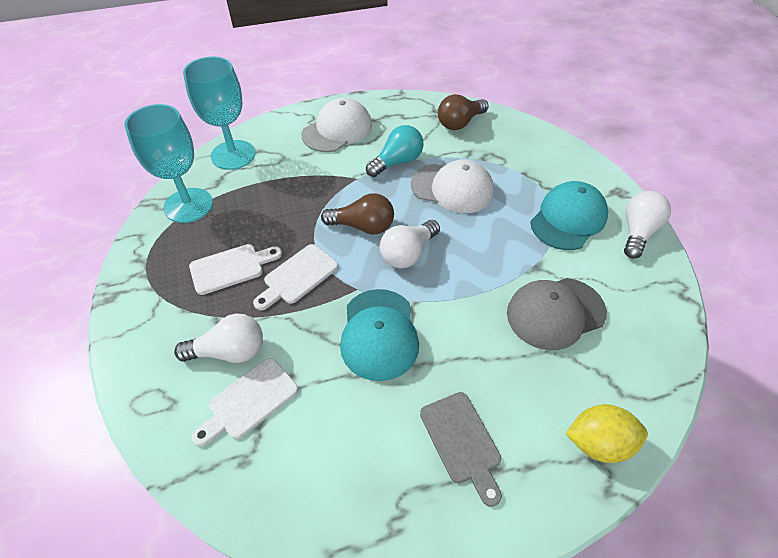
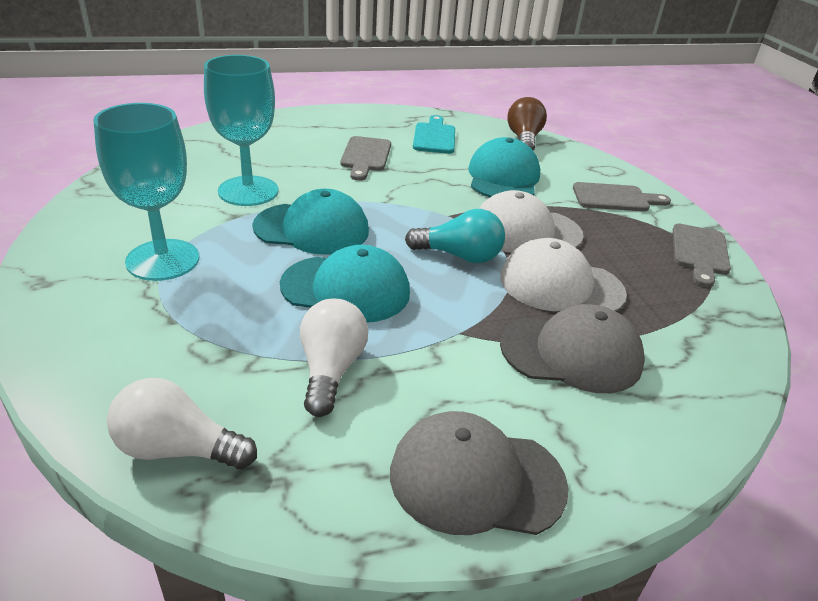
brown light bulb: 2 -> 1
grey cap: 1 -> 2
grey cutting board: 1 -> 3
turquoise cap: 2 -> 3
turquoise cutting board: 0 -> 1
white cutting board: 3 -> 0
white light bulb: 3 -> 2
yellow lemon: 1 -> 0

